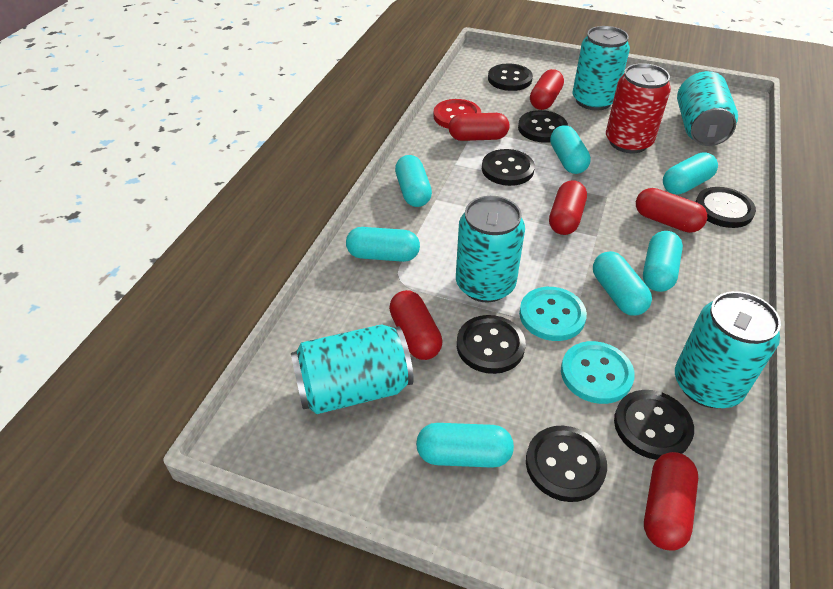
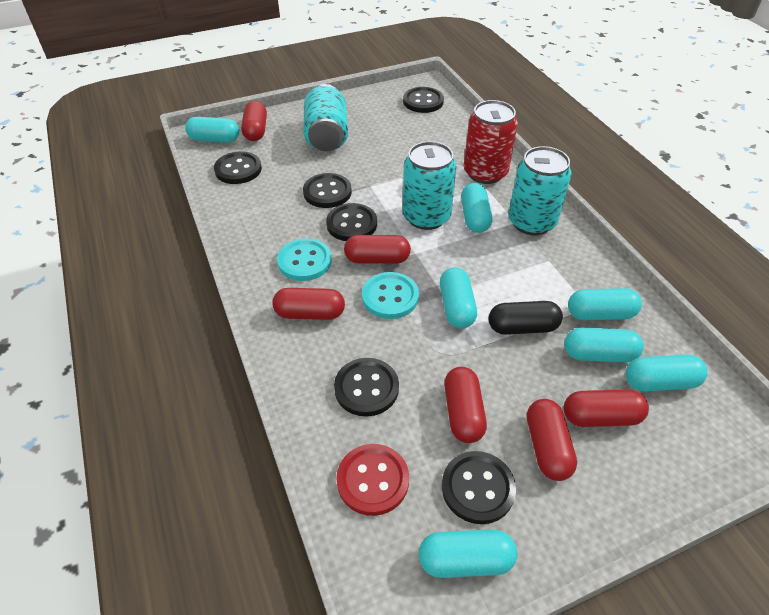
black button: 7 -> 6
black capsule: 0 -> 1
turquoise can: 5 -> 3

